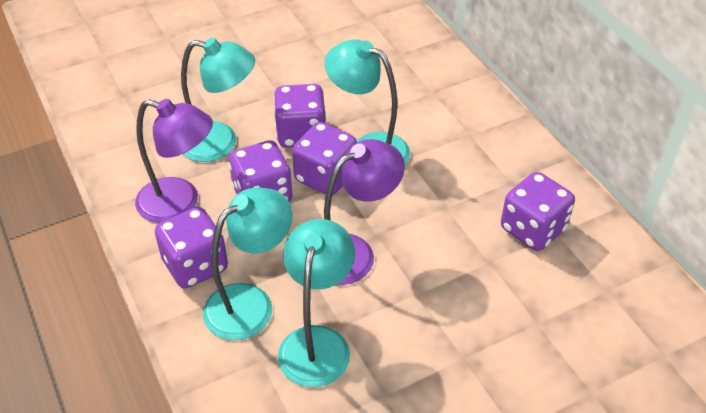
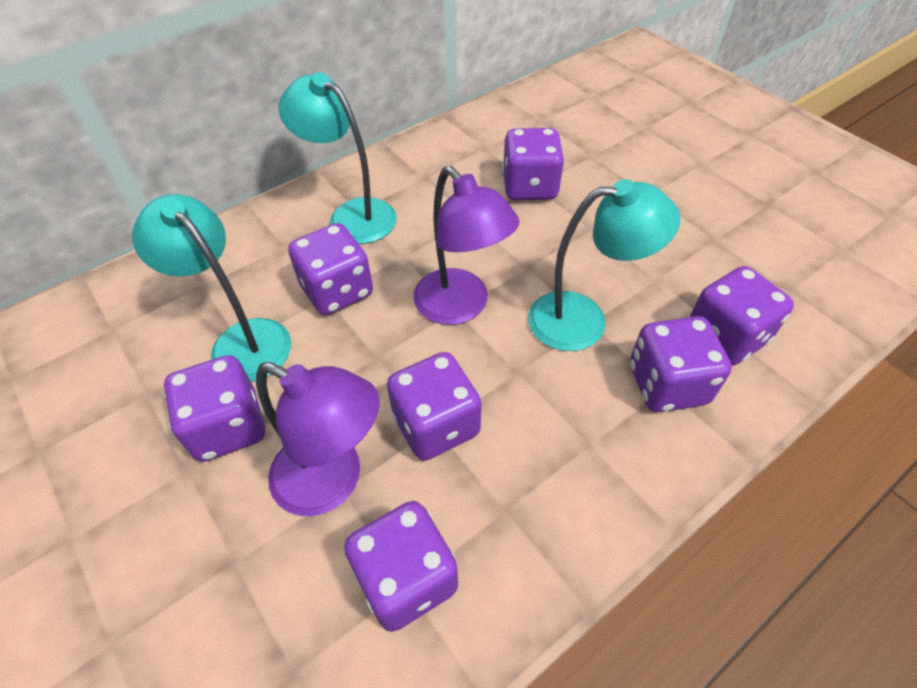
purple dice: 5 -> 7
turquoise lamp: 4 -> 3

